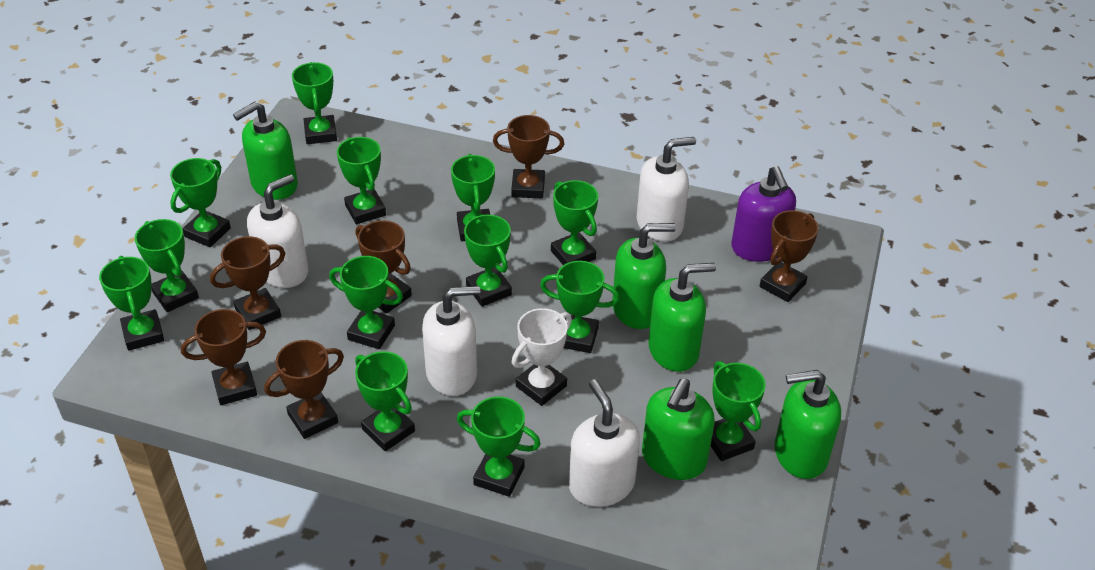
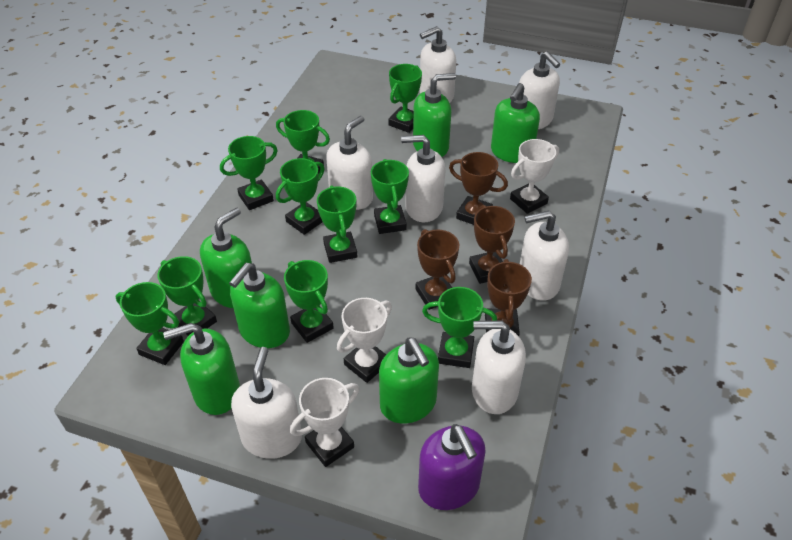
brown trophy: 6 -> 4
green soap dispenser: 5 -> 6
green trophy: 13 -> 10
white soap dispenser: 4 -> 7
white trophy: 1 -> 3

